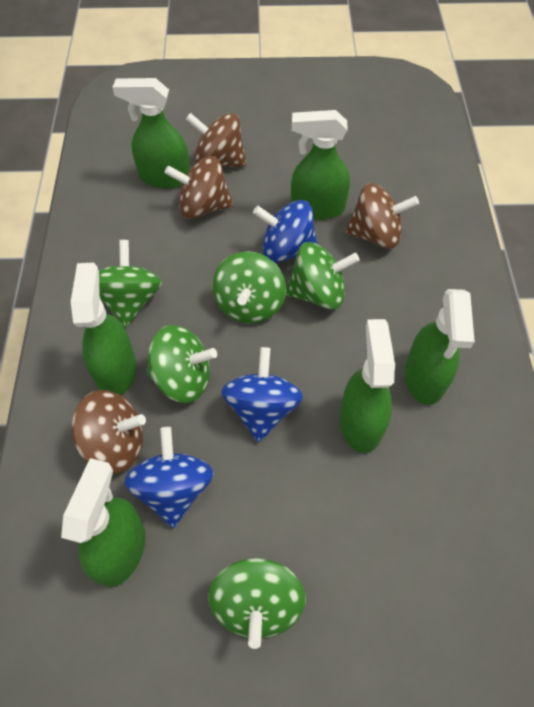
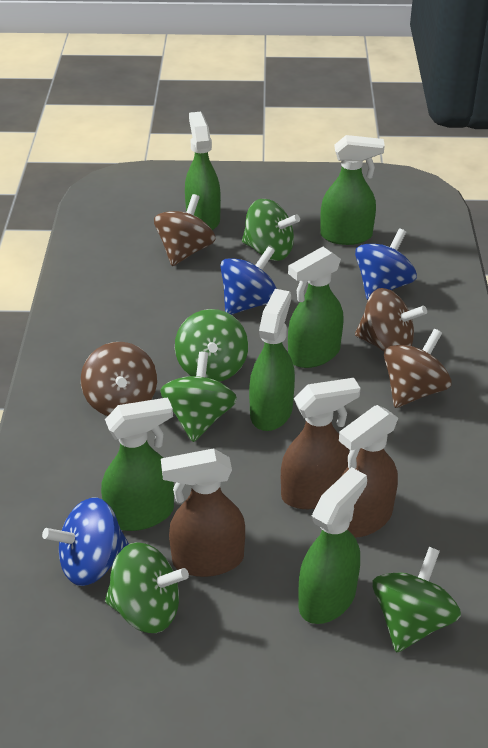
brown spray bottle: 0 -> 3

